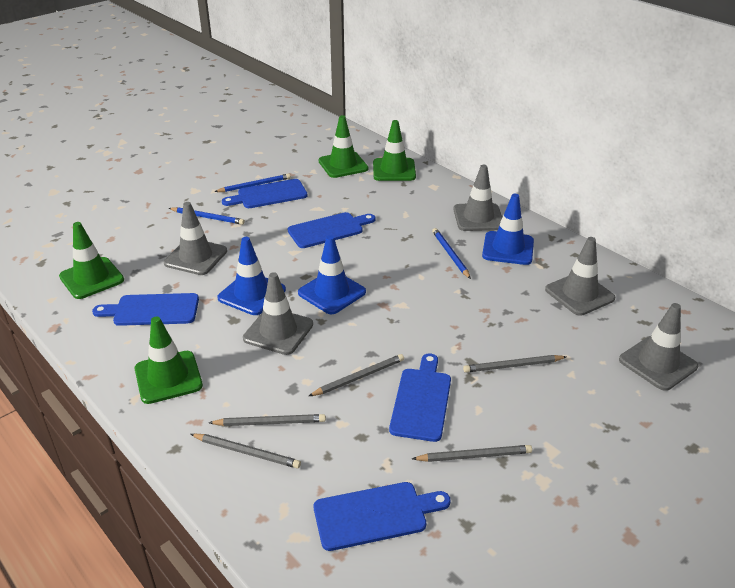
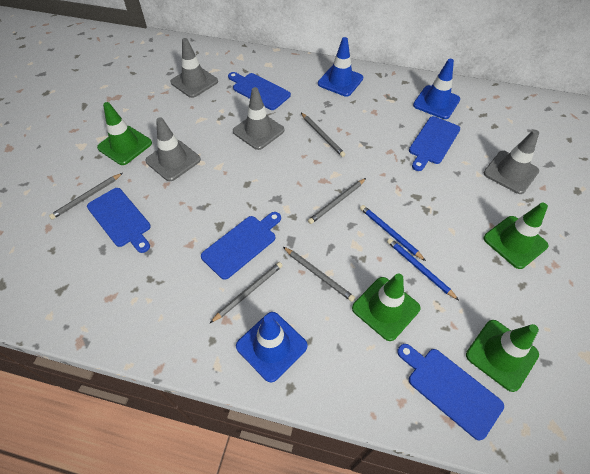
blue pencil: 3 -> 2
grey traffic cone: 5 -> 4

